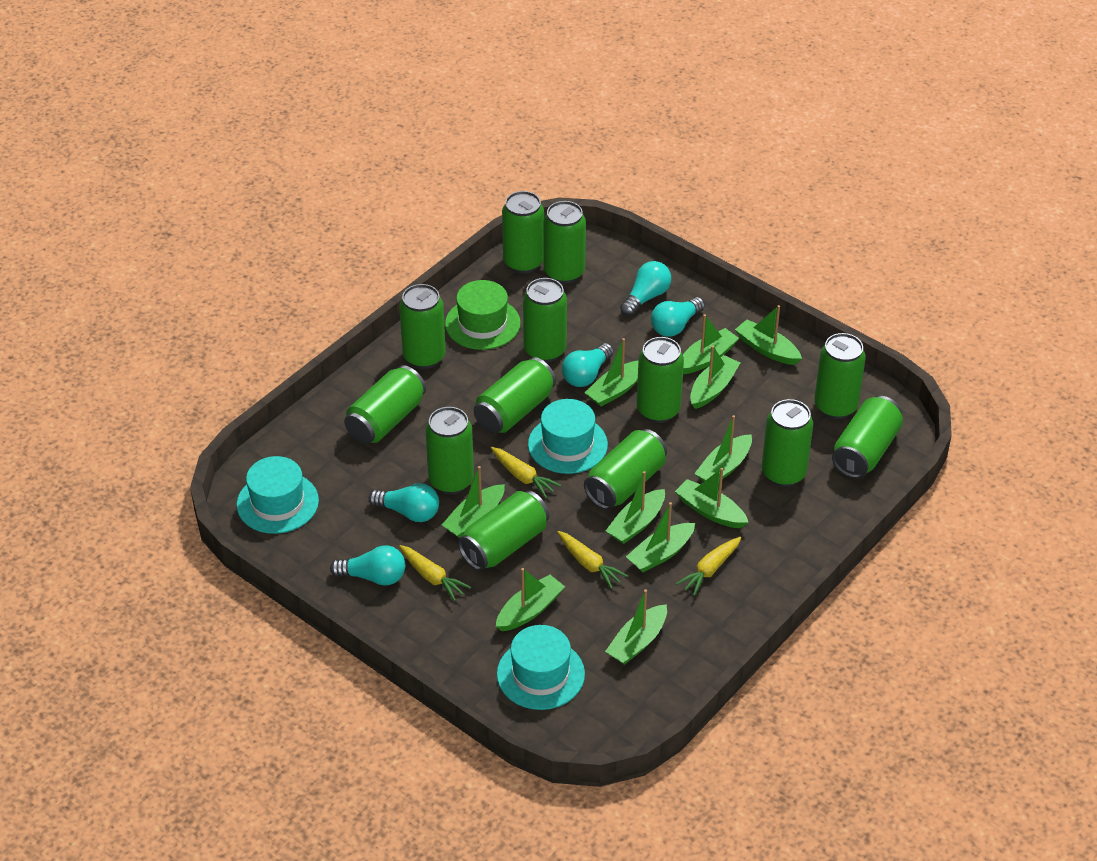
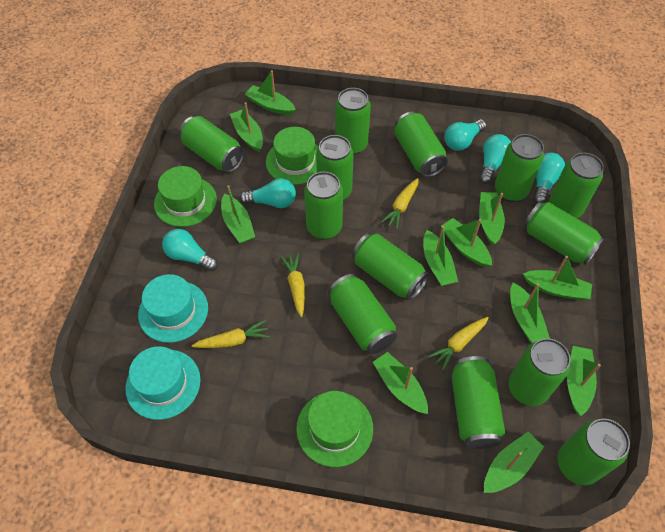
green hat: 1 -> 3
turquoise hat: 3 -> 2

